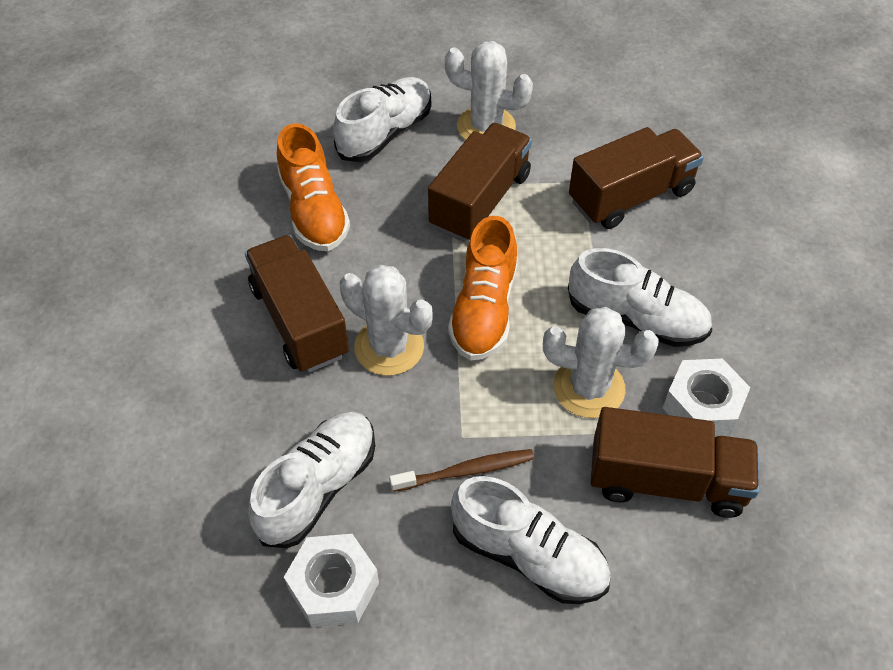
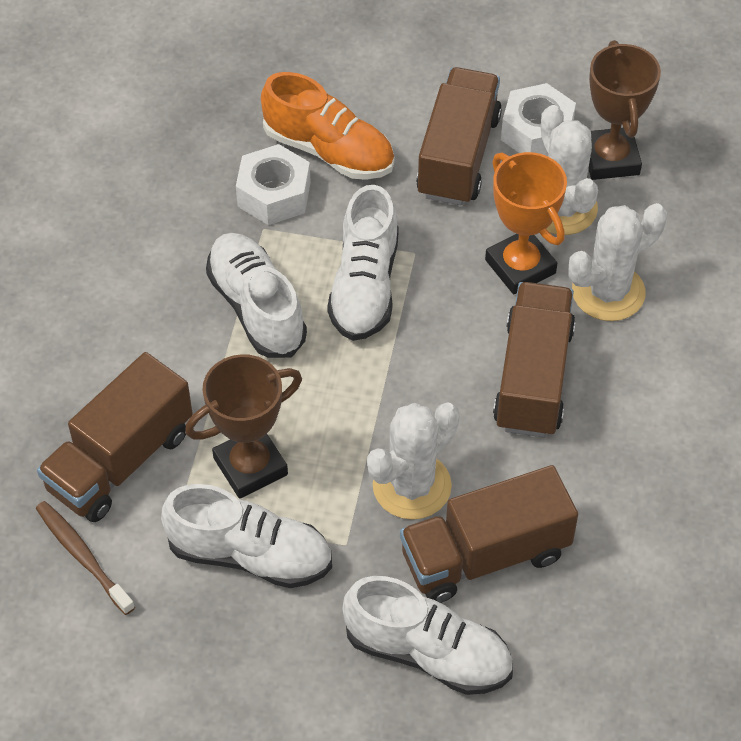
brown trophy: 0 -> 2
orange shoe: 2 -> 1
orange trophy: 0 -> 1

